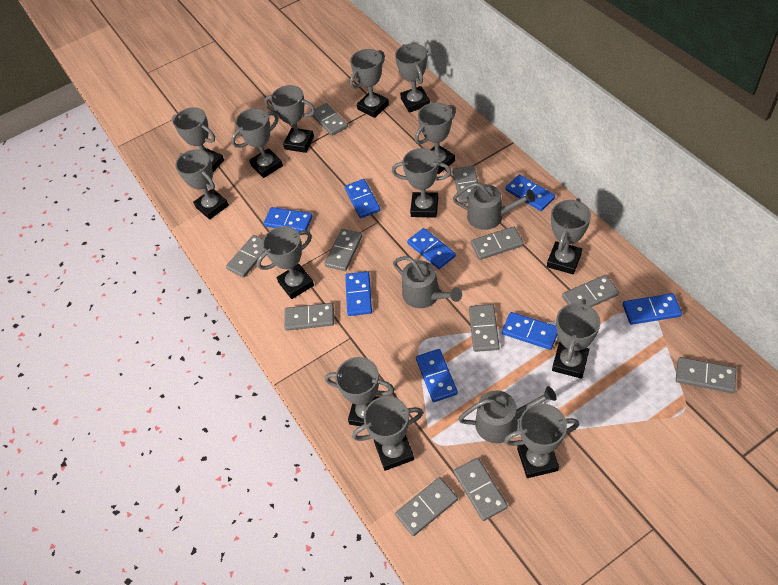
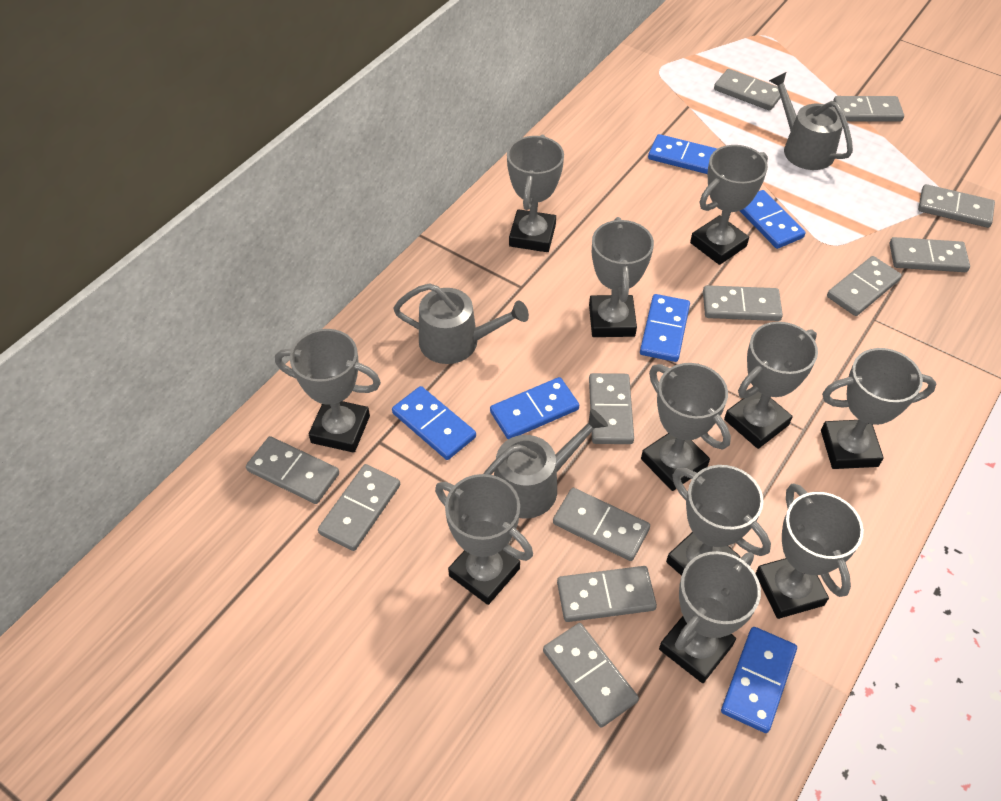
blue domino: 8 -> 6
grey domino: 11 -> 12
grey trophy: 14 -> 11

